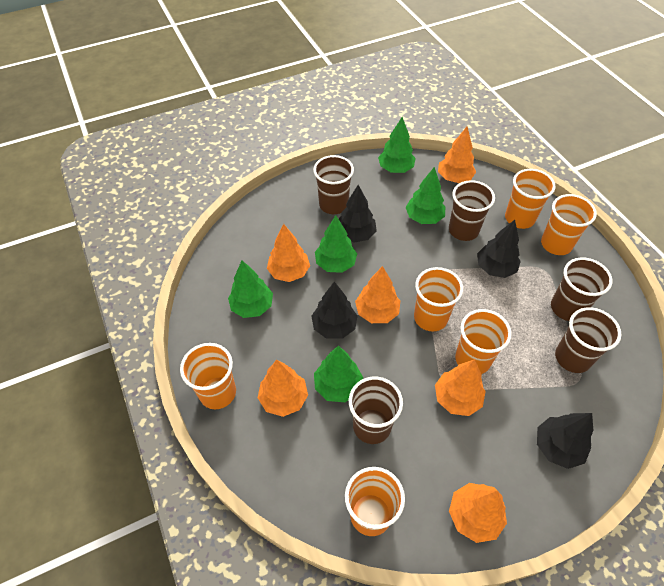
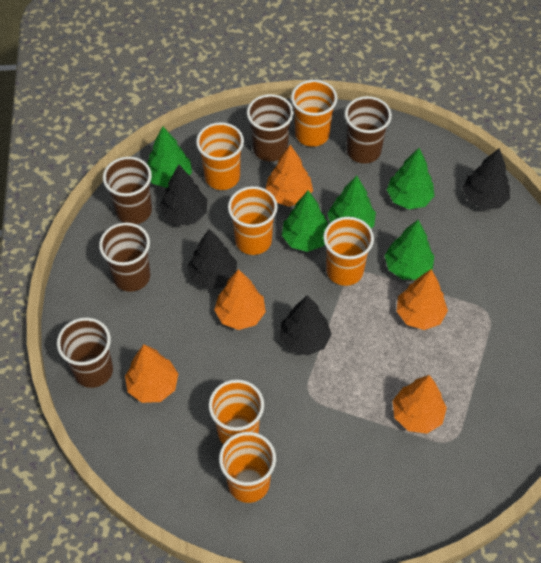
orange tree: 6 -> 5

